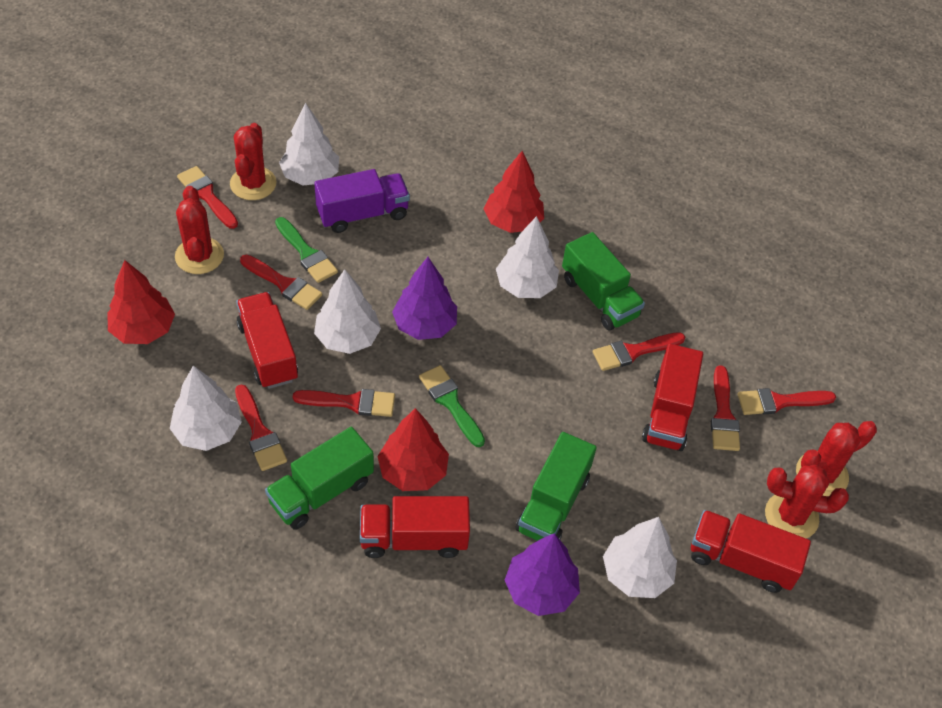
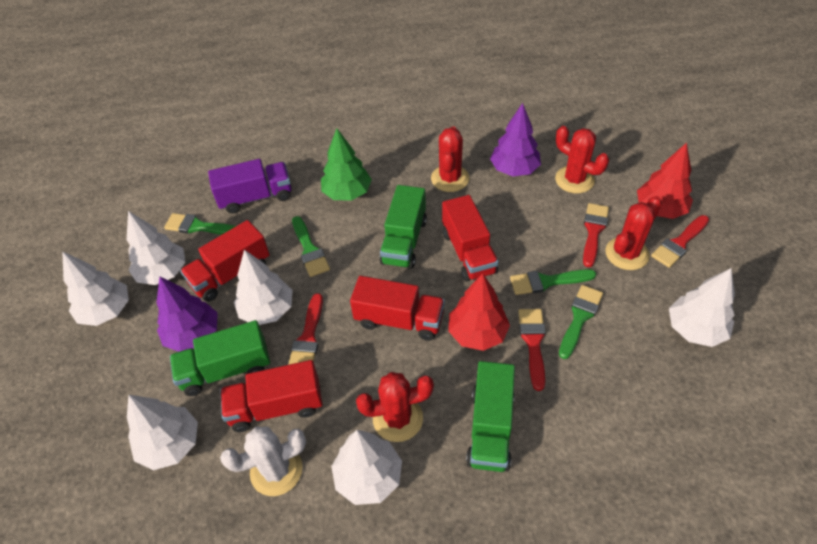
green brush: 2 -> 4
green tree: 0 -> 1
red brush: 7 -> 4
red tree: 3 -> 2
white cactus: 0 -> 1
white tree: 5 -> 6

